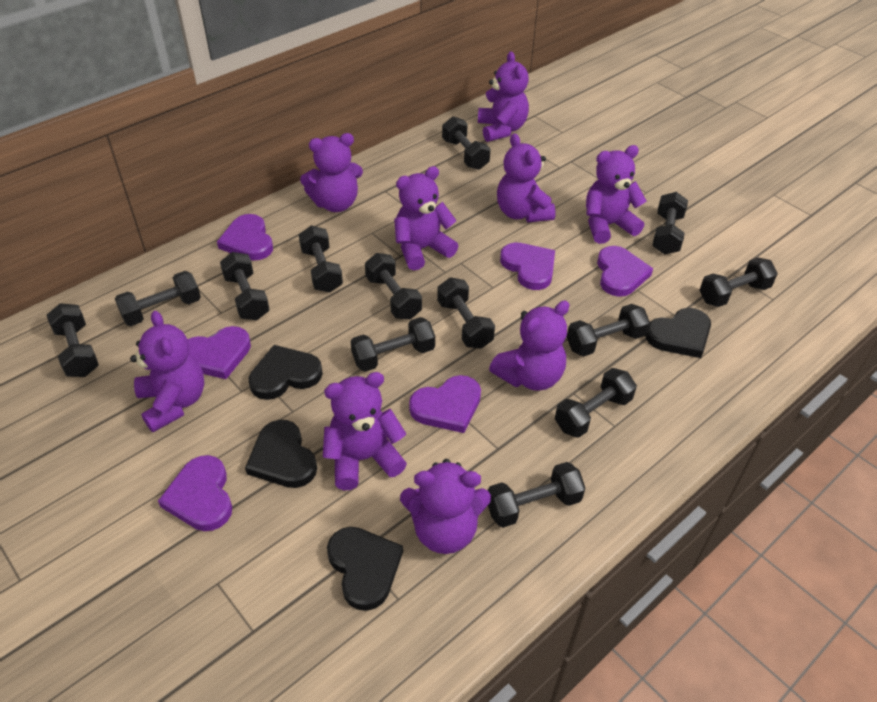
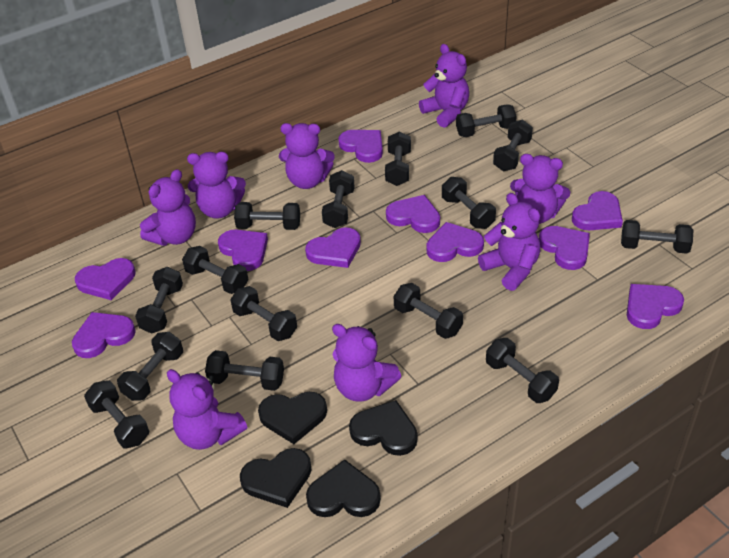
black dumbbell: 13 -> 15
purple heart: 6 -> 10
purple teddy bear: 9 -> 8

